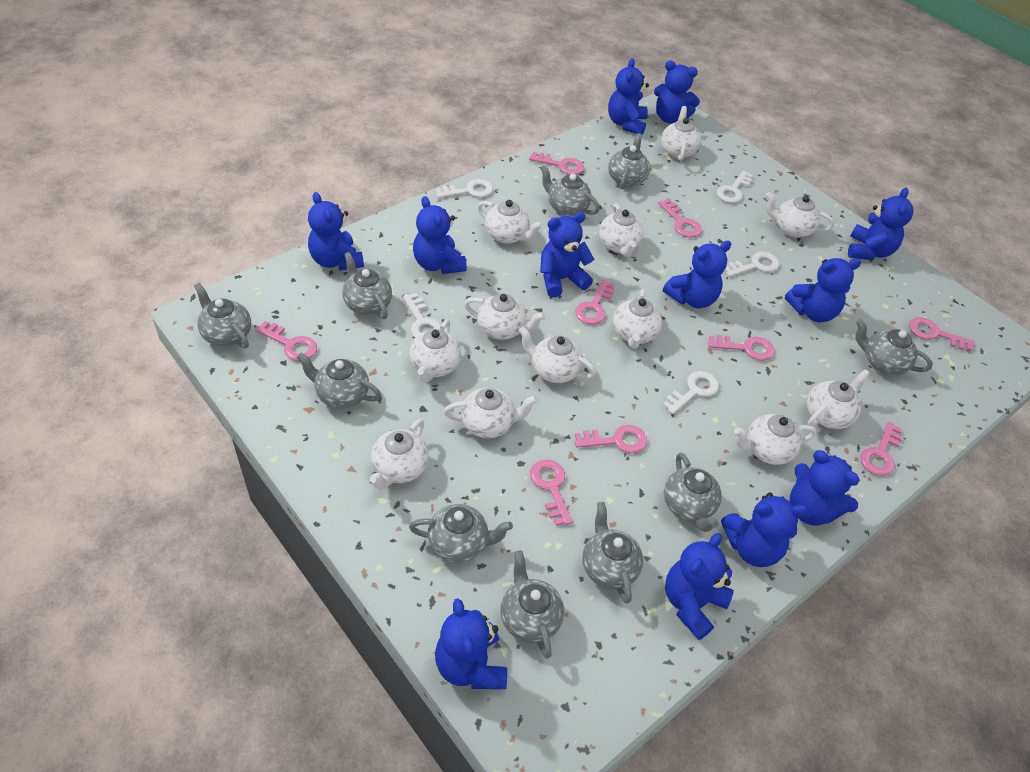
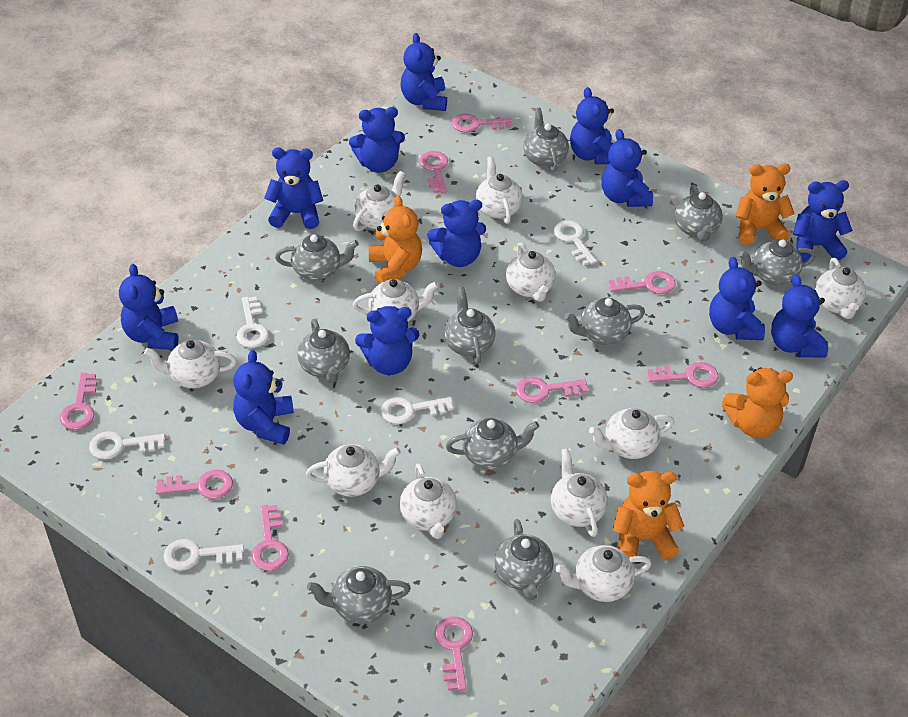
orange teddy bear: 0 -> 4
white teapot: 12 -> 11

